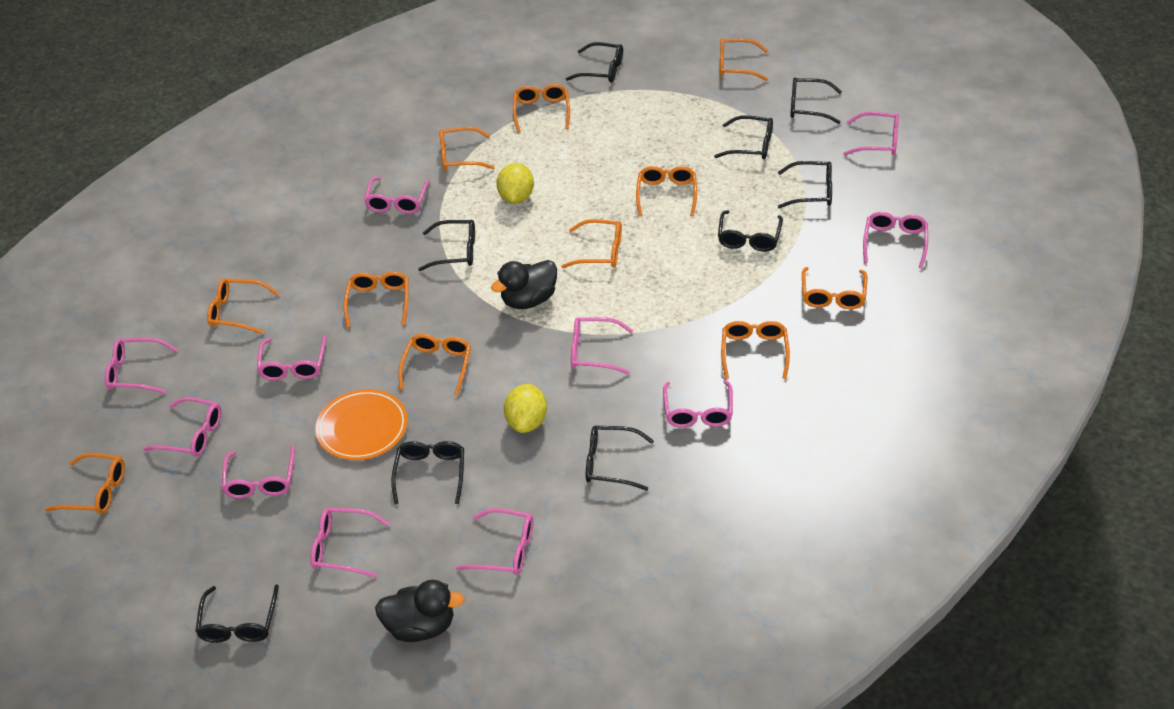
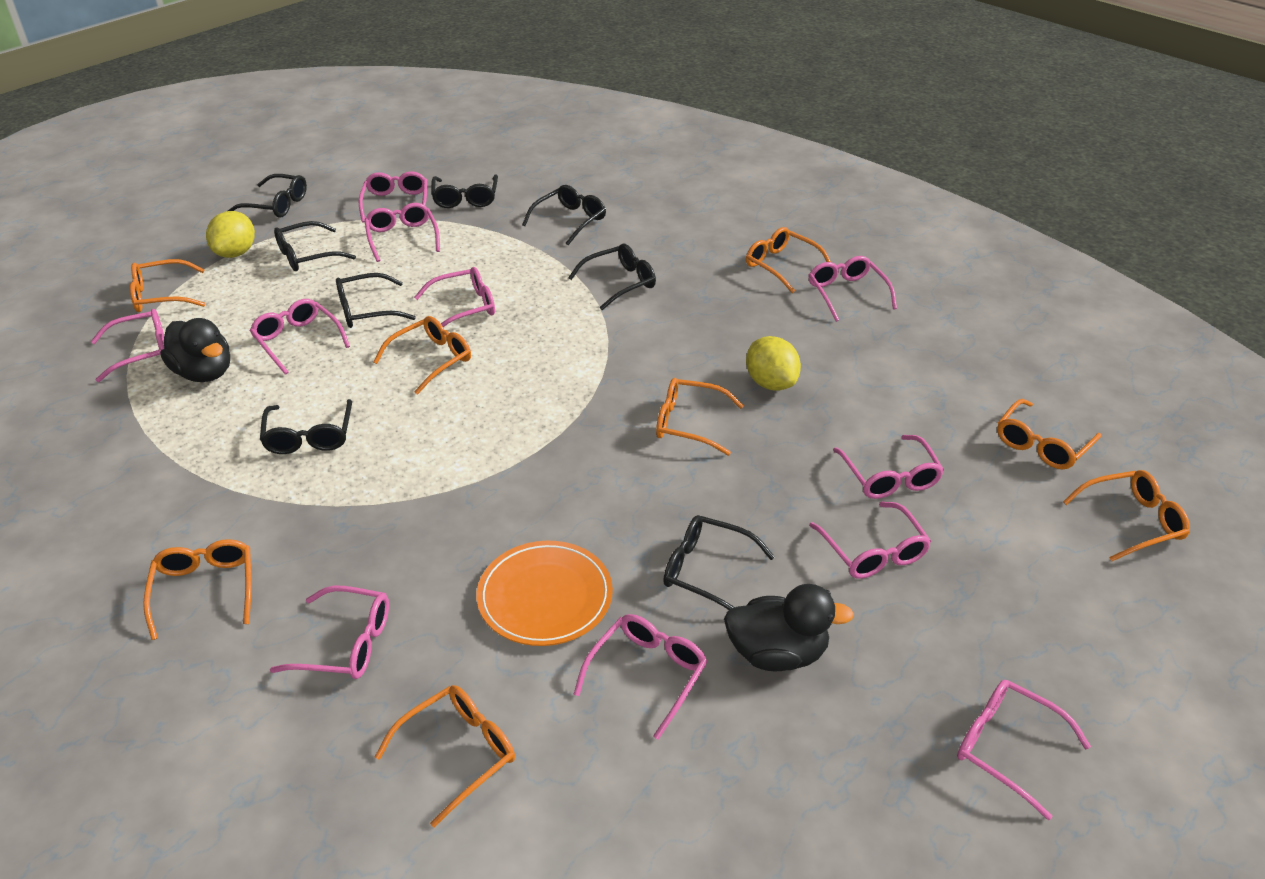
black glasses: 9 -> 8
orange glasses: 11 -> 8

